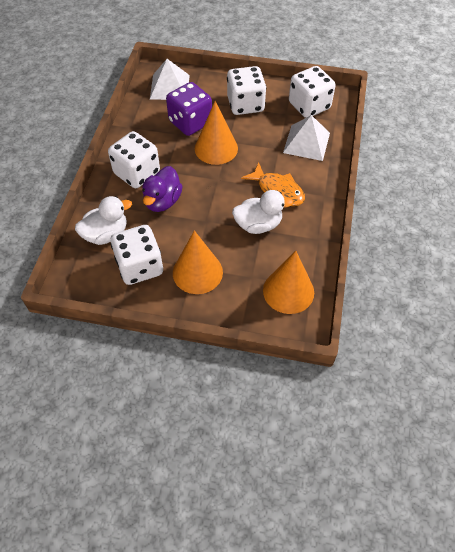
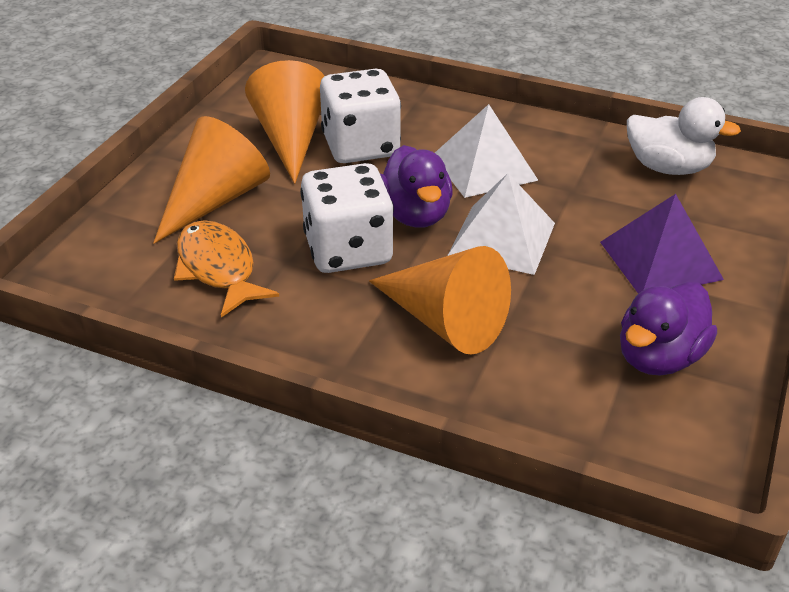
purple dice: 1 -> 0
purple duck: 1 -> 2
purple pyramid: 0 -> 1
white dice: 4 -> 2
white duck: 2 -> 1

